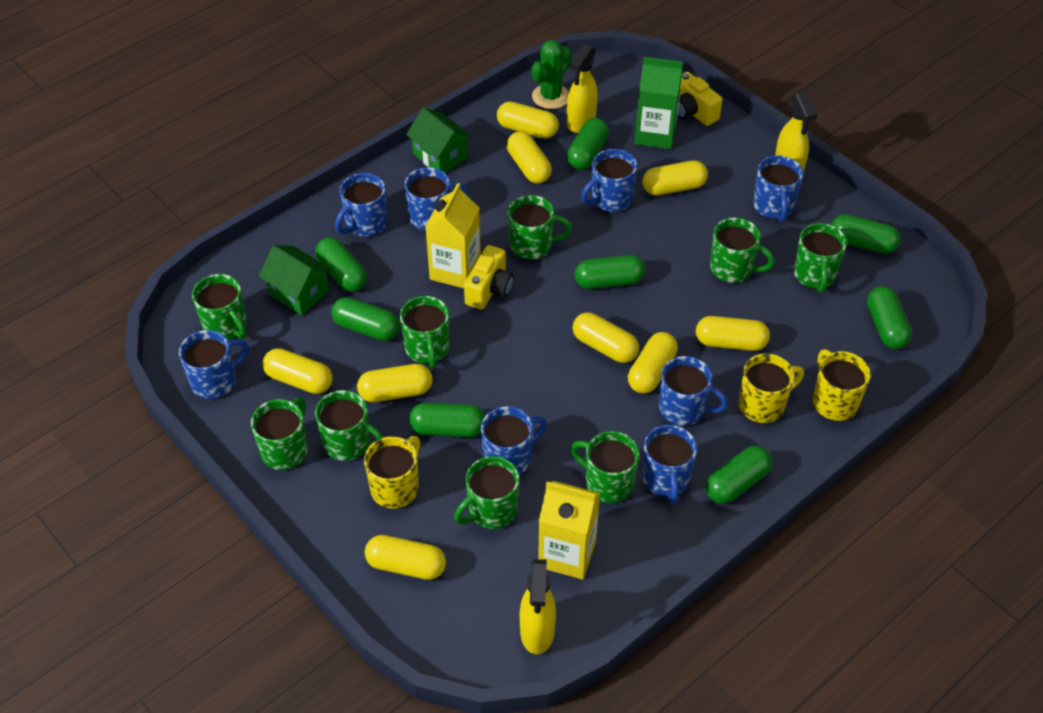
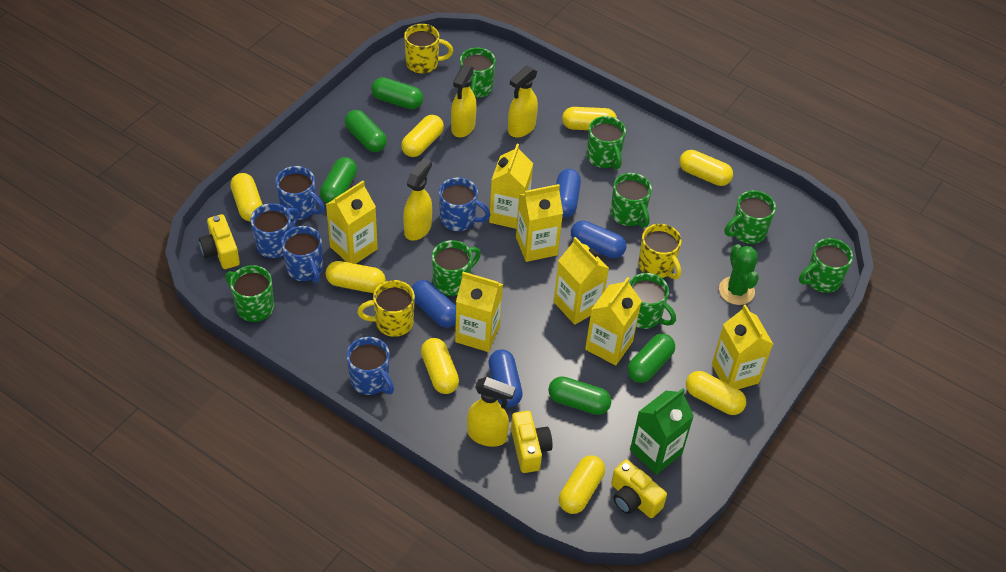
blue capsule: 0 -> 4
blue mug: 8 -> 5
green capsule: 8 -> 5
green house: 2 -> 0
green mug: 9 -> 8
yellow camera: 2 -> 3
yellow capsule: 9 -> 8
yellow carton: 2 -> 7
yellow spray bottle: 3 -> 4

